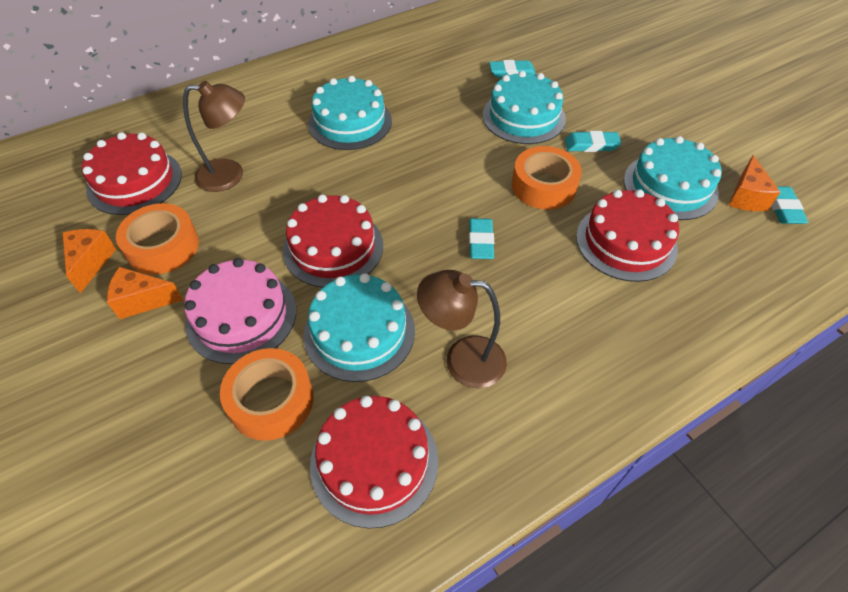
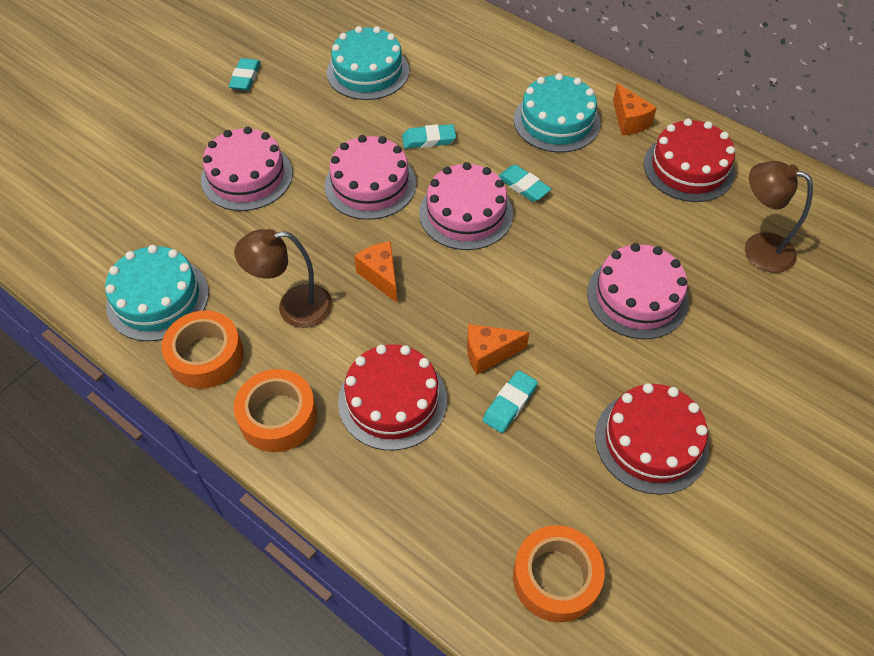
pink cake: 1 -> 4
red cake: 4 -> 3
turquoise cake: 4 -> 3

